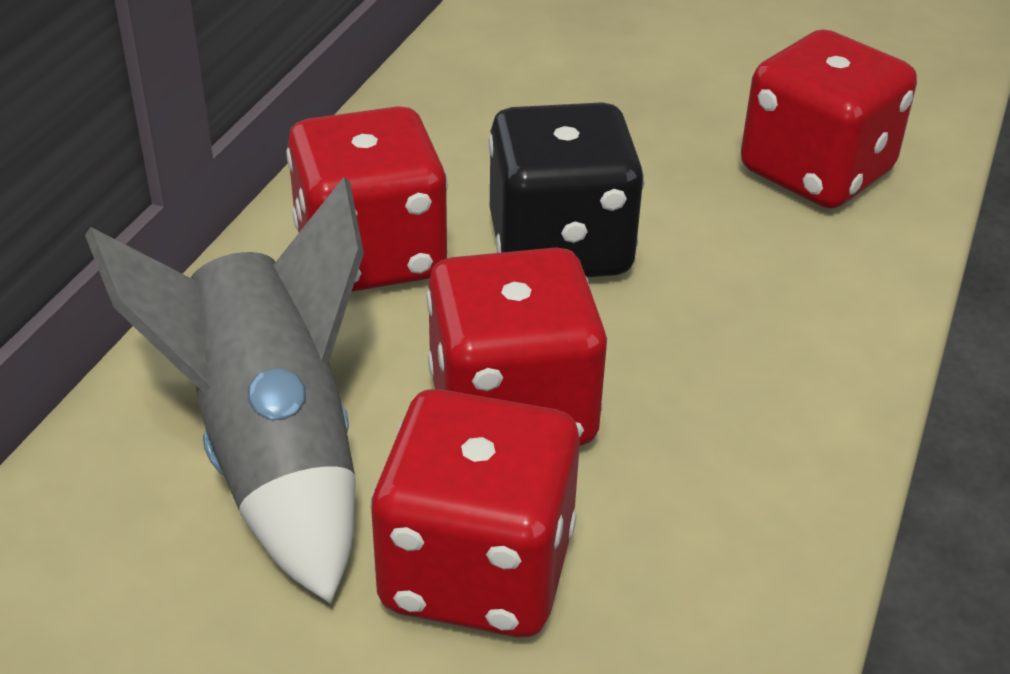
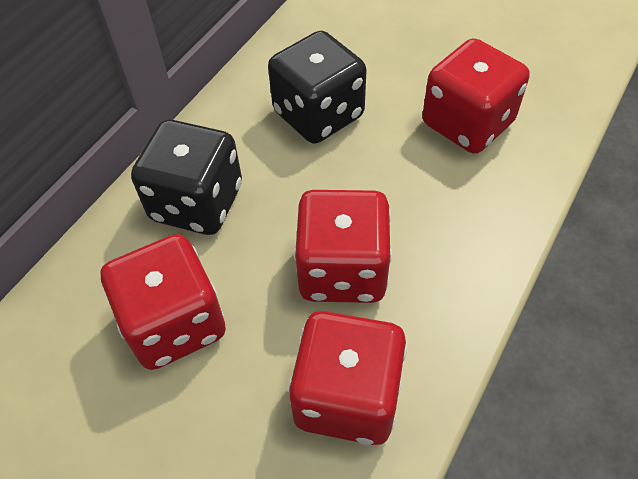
black dice: 1 -> 2
grey rocket: 1 -> 0

